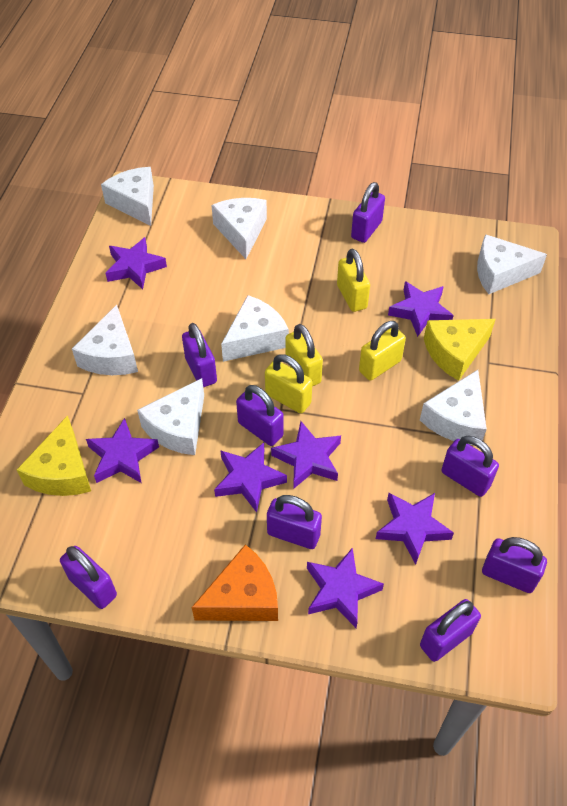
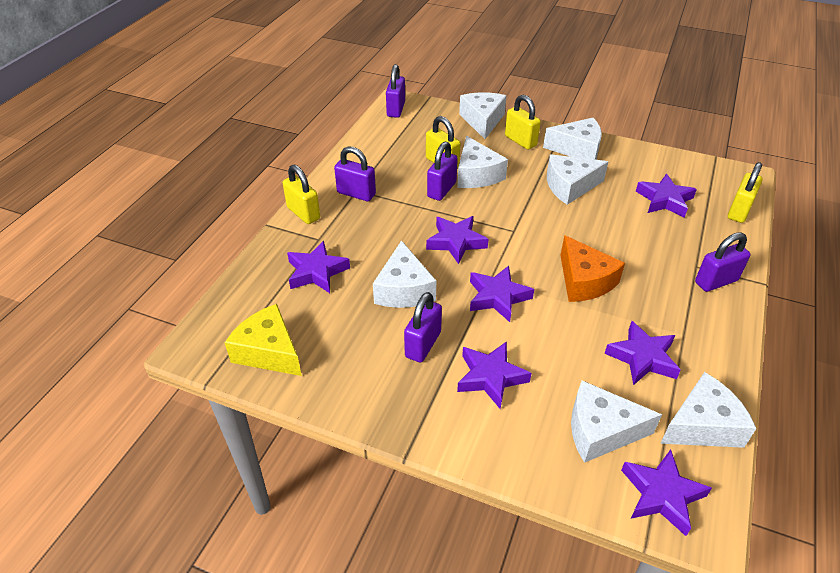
purple padlock: 8 -> 5
yellow cheese: 2 -> 1

